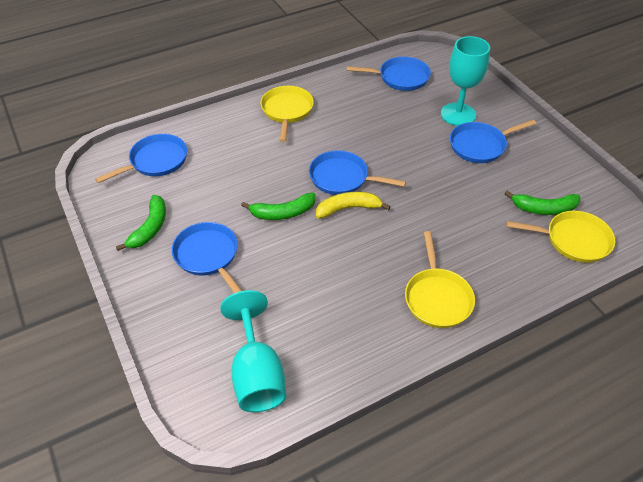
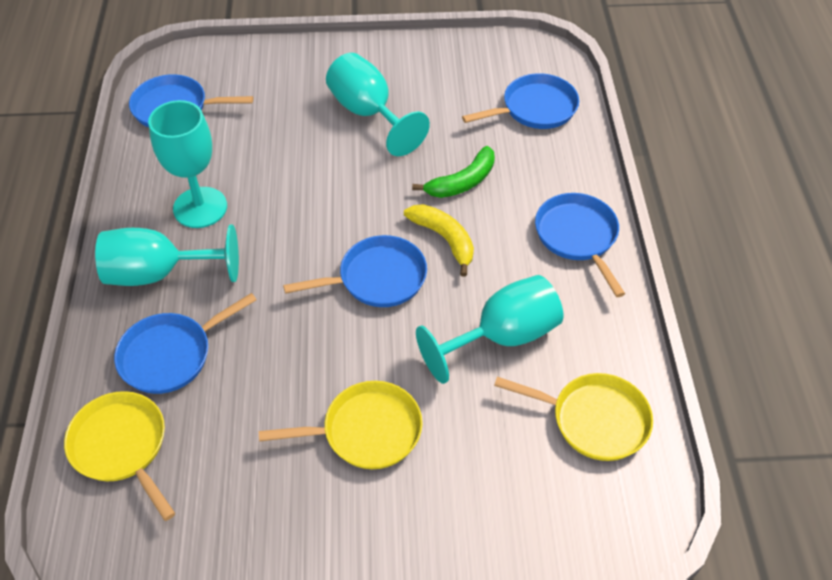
green banana: 3 -> 1
turquoise goblet: 2 -> 4

